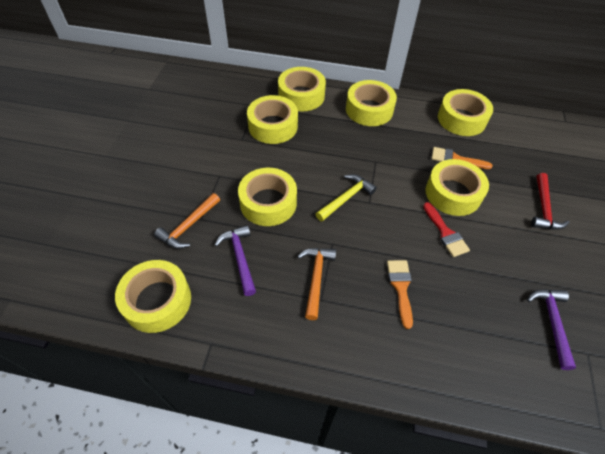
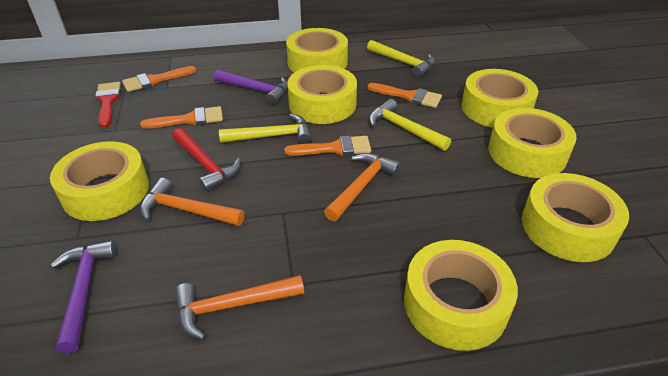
orange brush: 2 -> 4
orange hammer: 2 -> 3
yellow hammer: 1 -> 3

